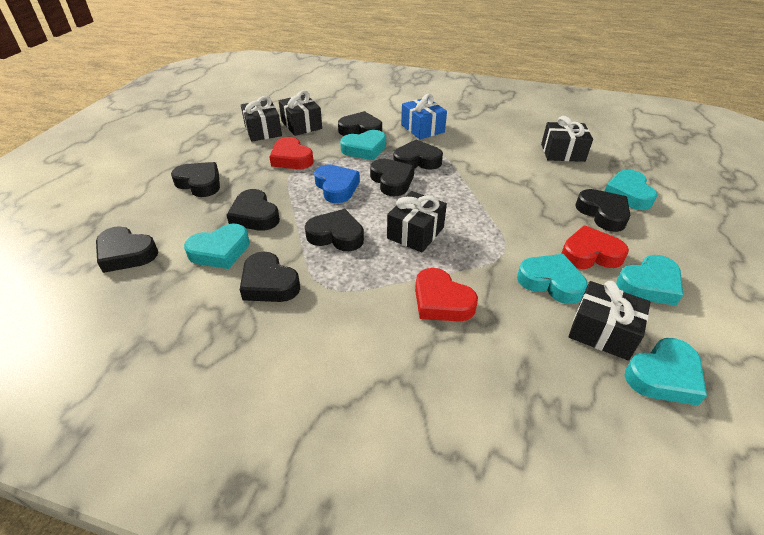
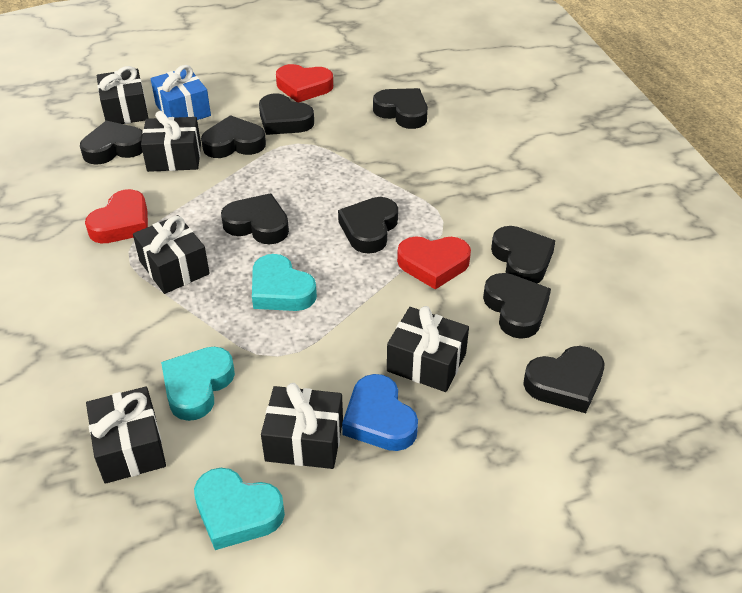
black gift: 5 -> 6
turquoise heart: 6 -> 3

